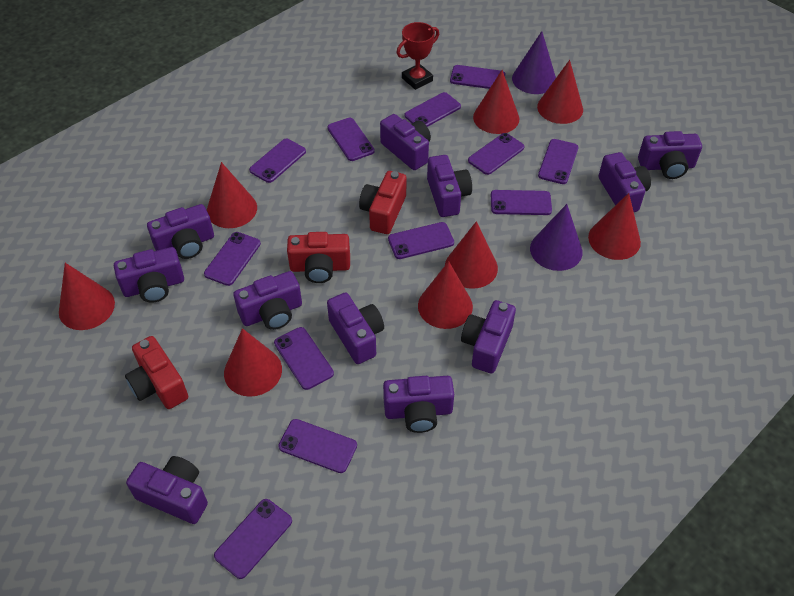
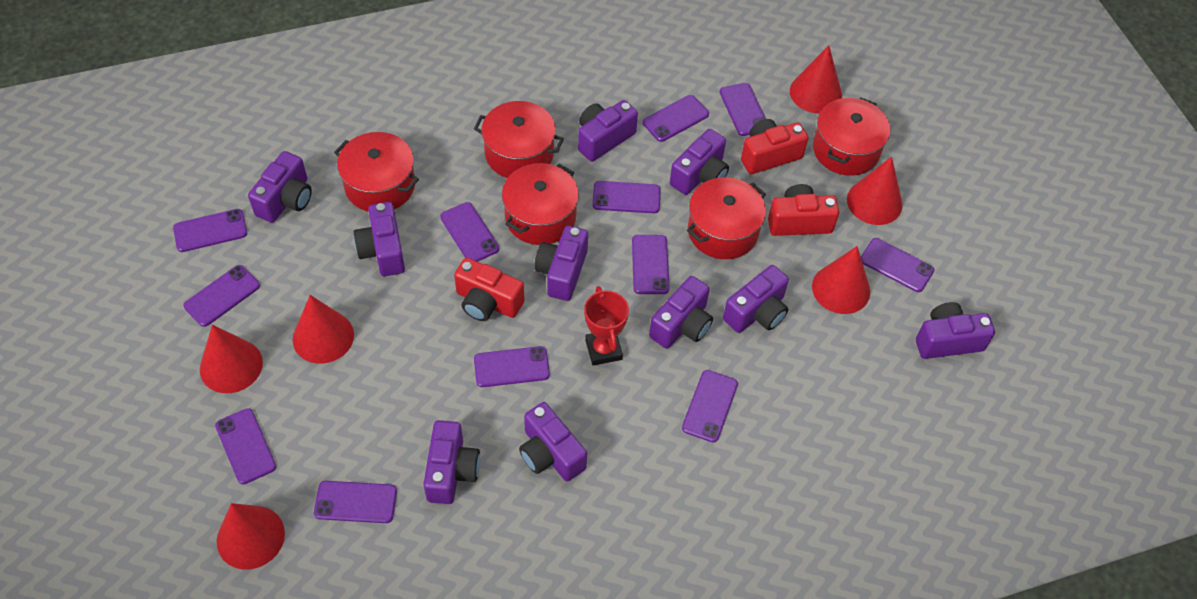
purple camera: 11 -> 10
purple cone: 2 -> 0
red cone: 8 -> 6
red pot: 0 -> 5

